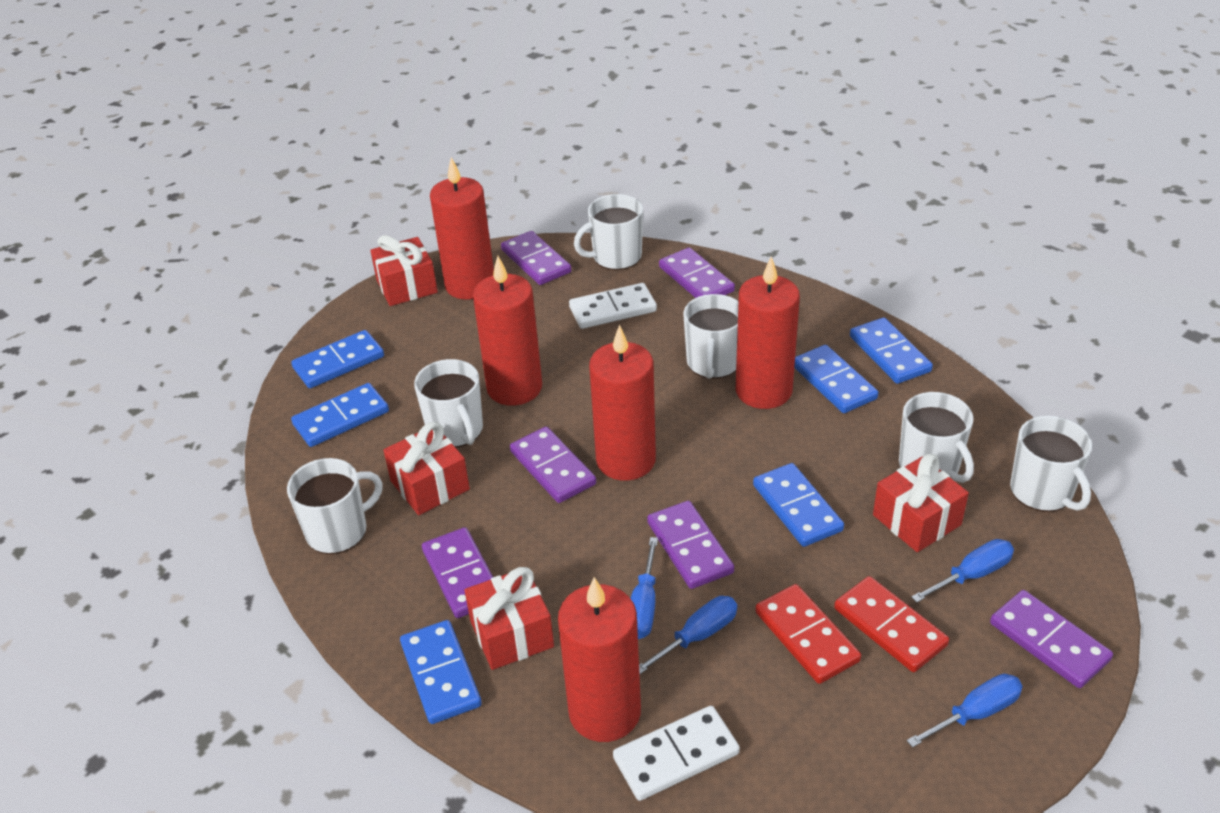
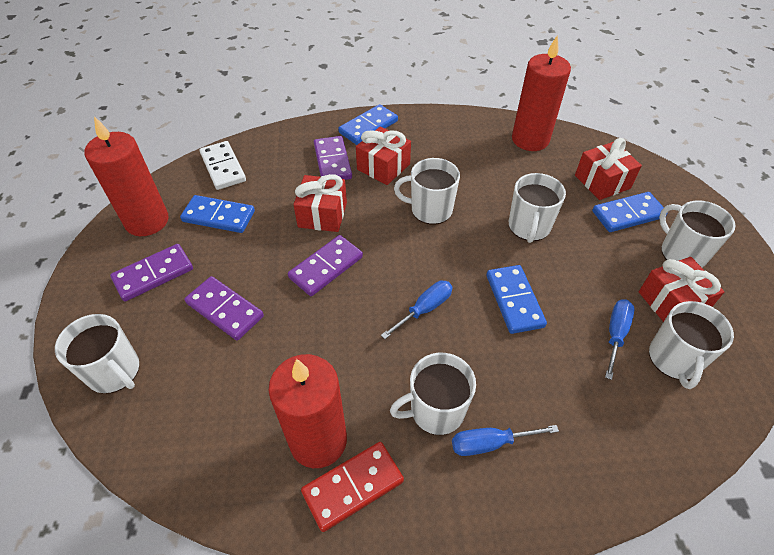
blue domino: 6 -> 4
blue screwdriver: 4 -> 3
purple domino: 6 -> 4
red candle: 5 -> 3
red domino: 2 -> 1
white domino: 2 -> 1

